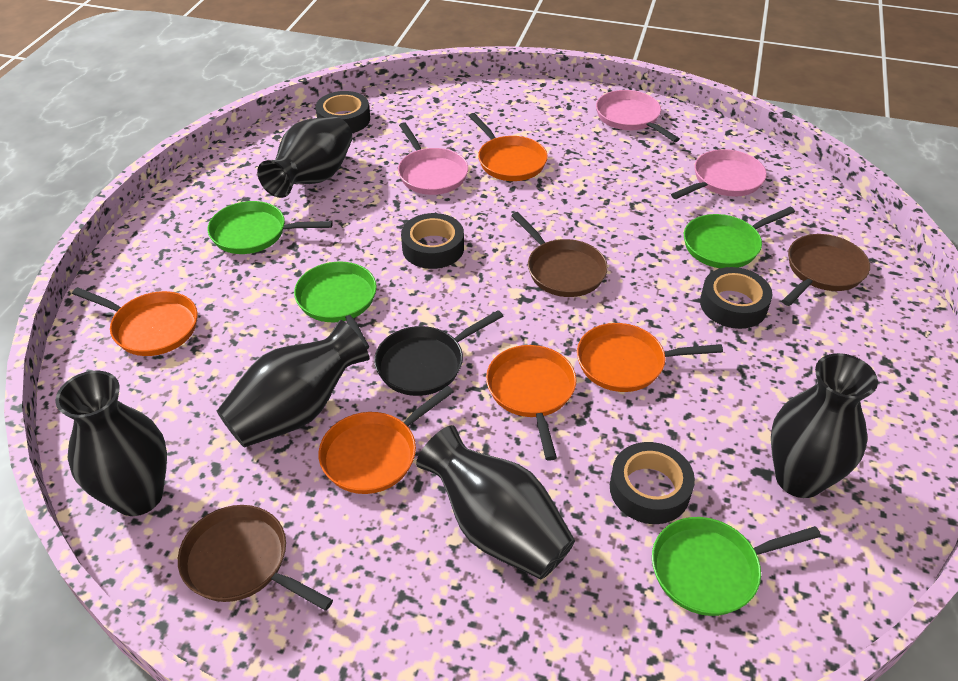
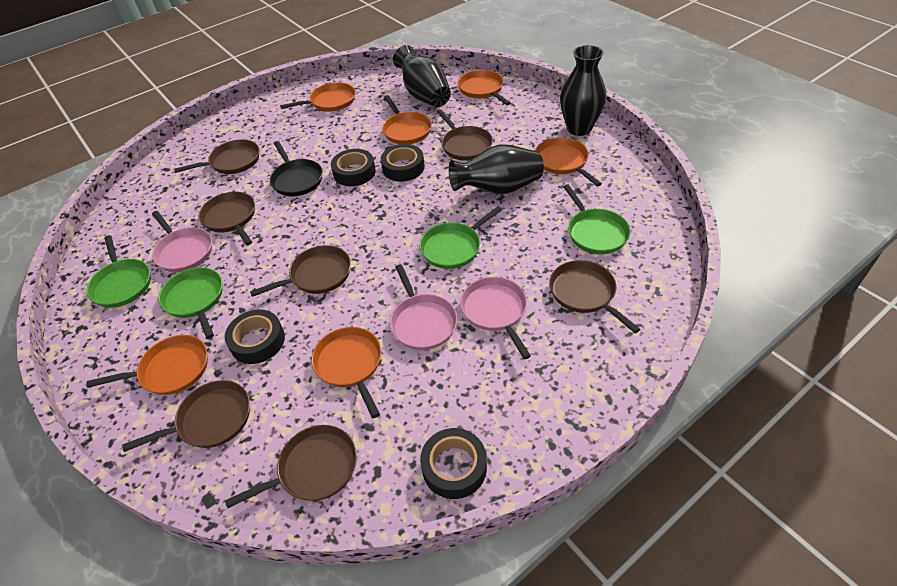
black vase: 5 -> 3
brown pan: 3 -> 7
orange pan: 5 -> 6

